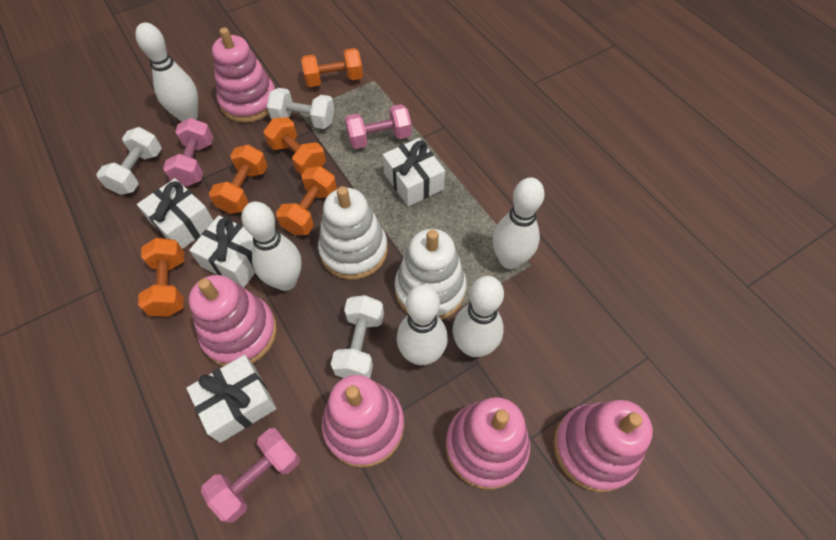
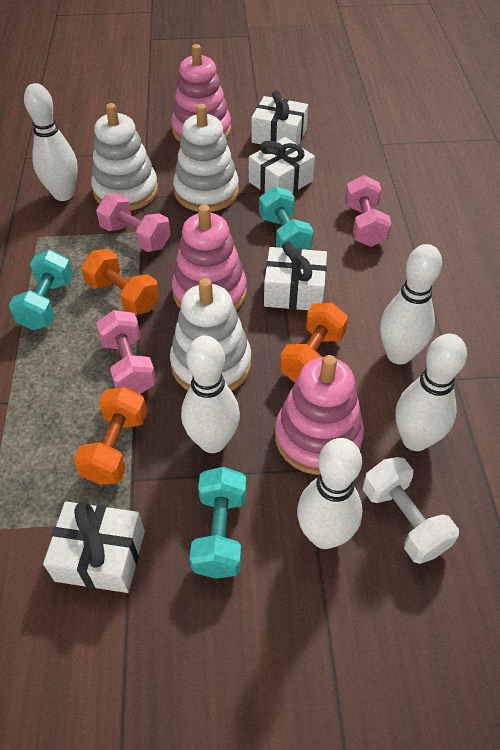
orange dumbbell: 5 -> 3
pink stacking toy: 5 -> 3
turquoise dumbbell: 0 -> 3
white dumbbell: 3 -> 1
white stacking toy: 2 -> 3

